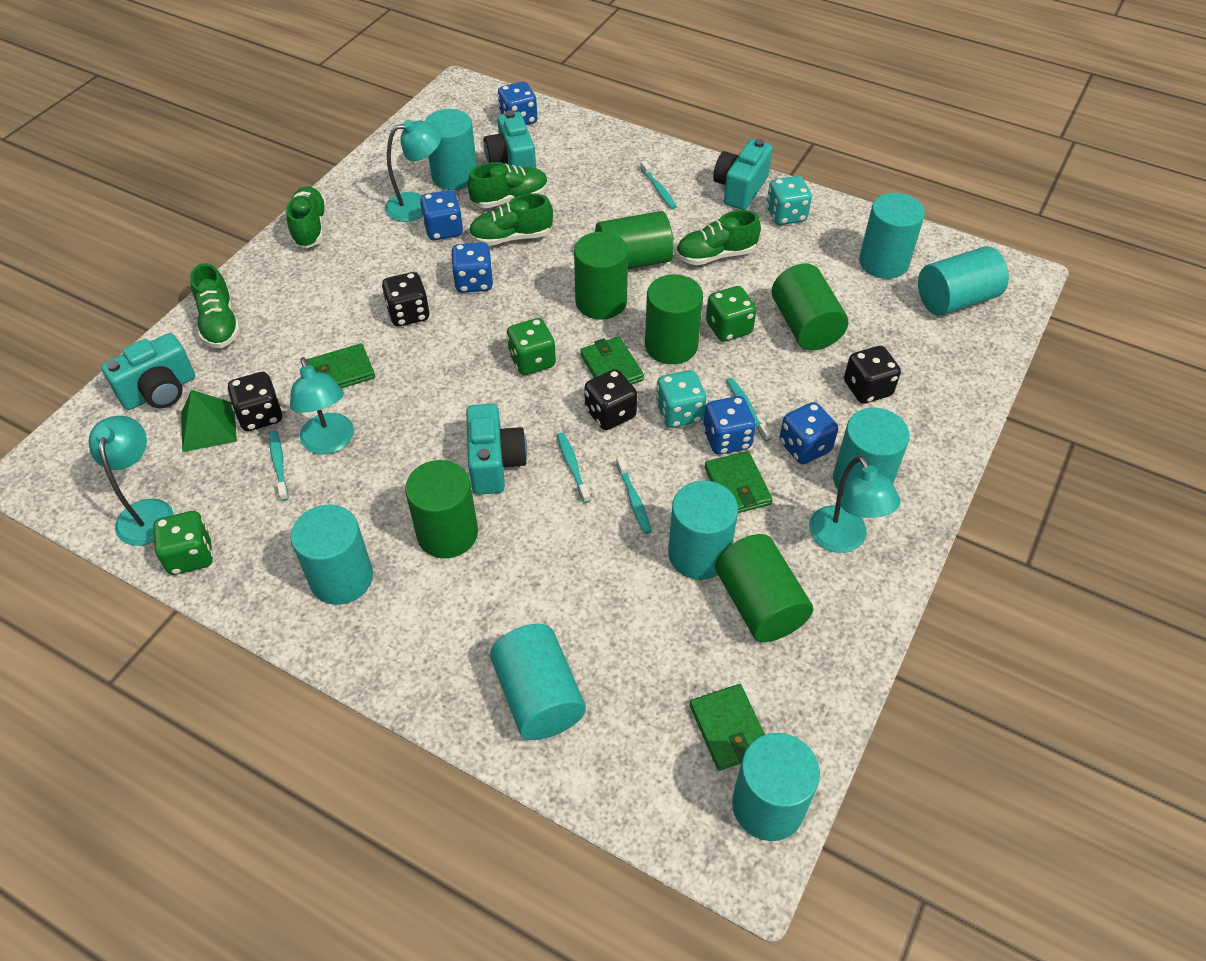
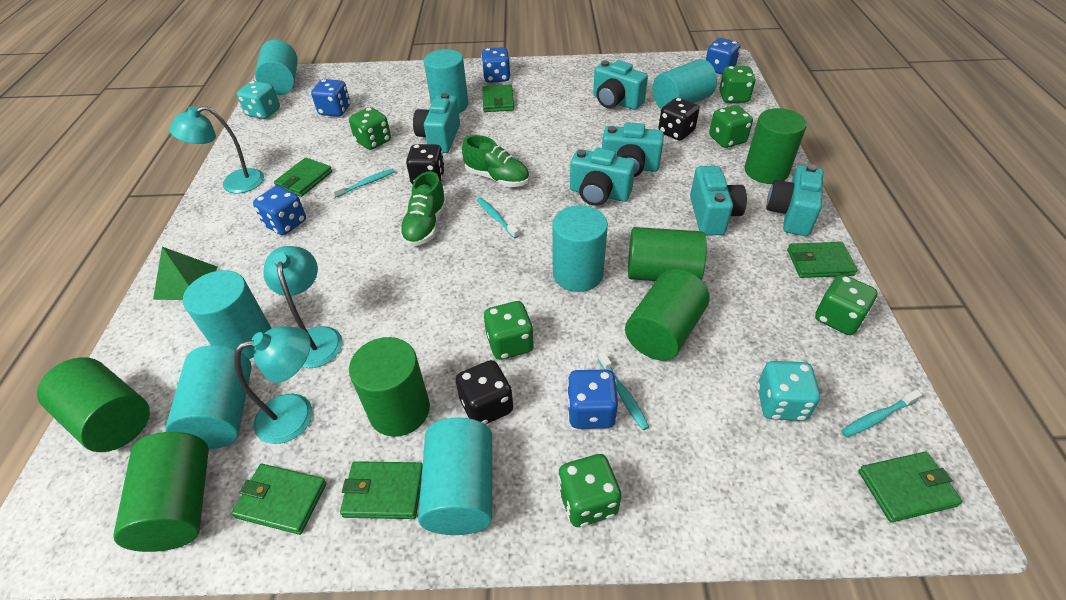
black dice: 4 -> 3
green dice: 3 -> 6
green shoe: 5 -> 2
green wallet: 4 -> 6
turquoise camera: 4 -> 6
turquoise cylinder: 8 -> 7
turquoise lamp: 4 -> 3
turquoise toothbrush: 5 -> 4

